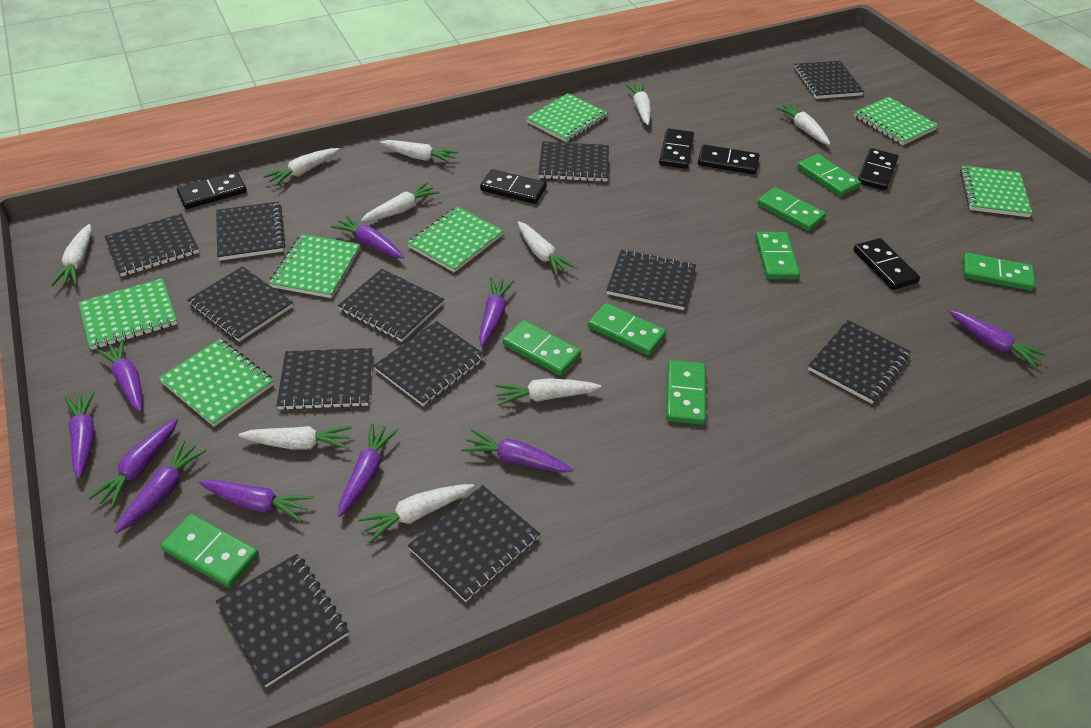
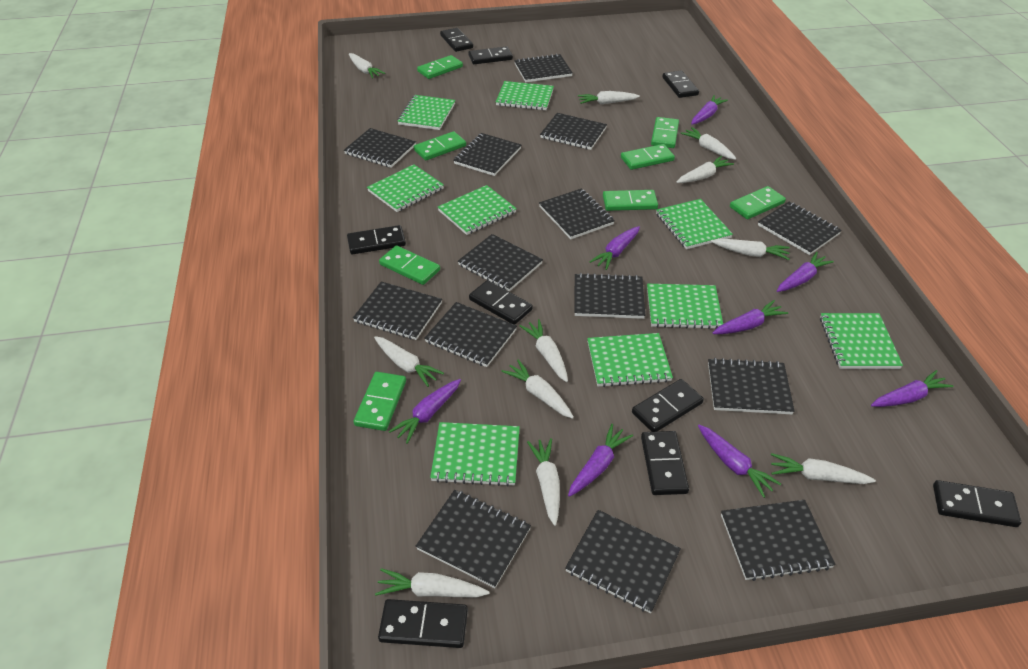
black domino: 6 -> 9
black notebook: 12 -> 14
green notebook: 7 -> 9
purple carrot: 10 -> 8
white carrot: 10 -> 11

